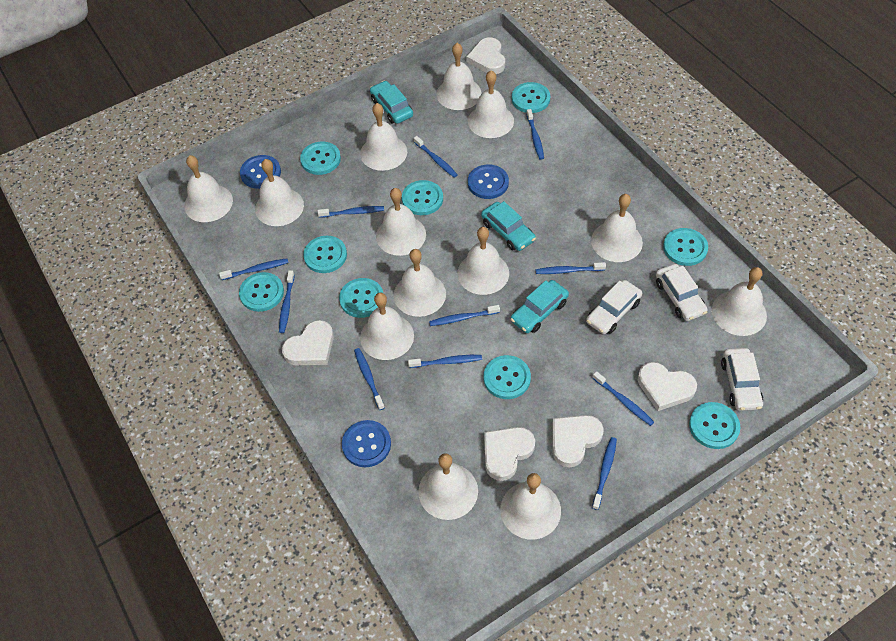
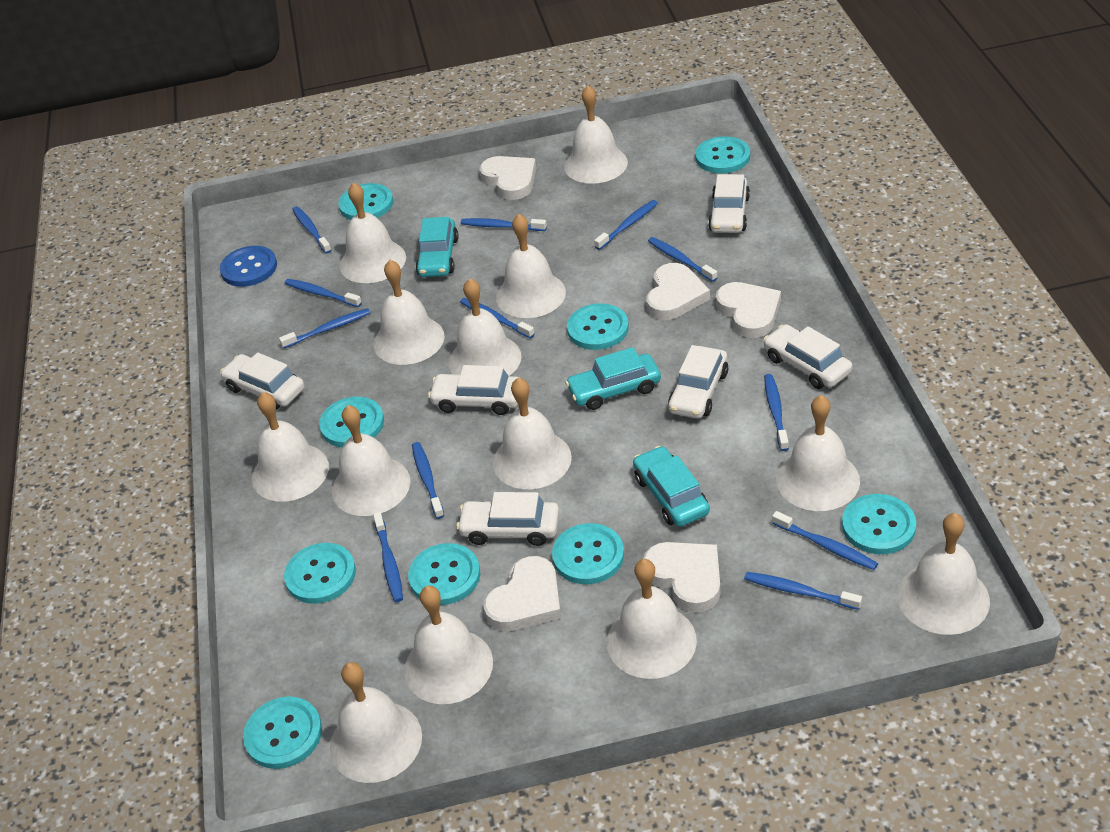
blue button: 3 -> 1
blue toothbrush: 11 -> 12
white car: 3 -> 6

